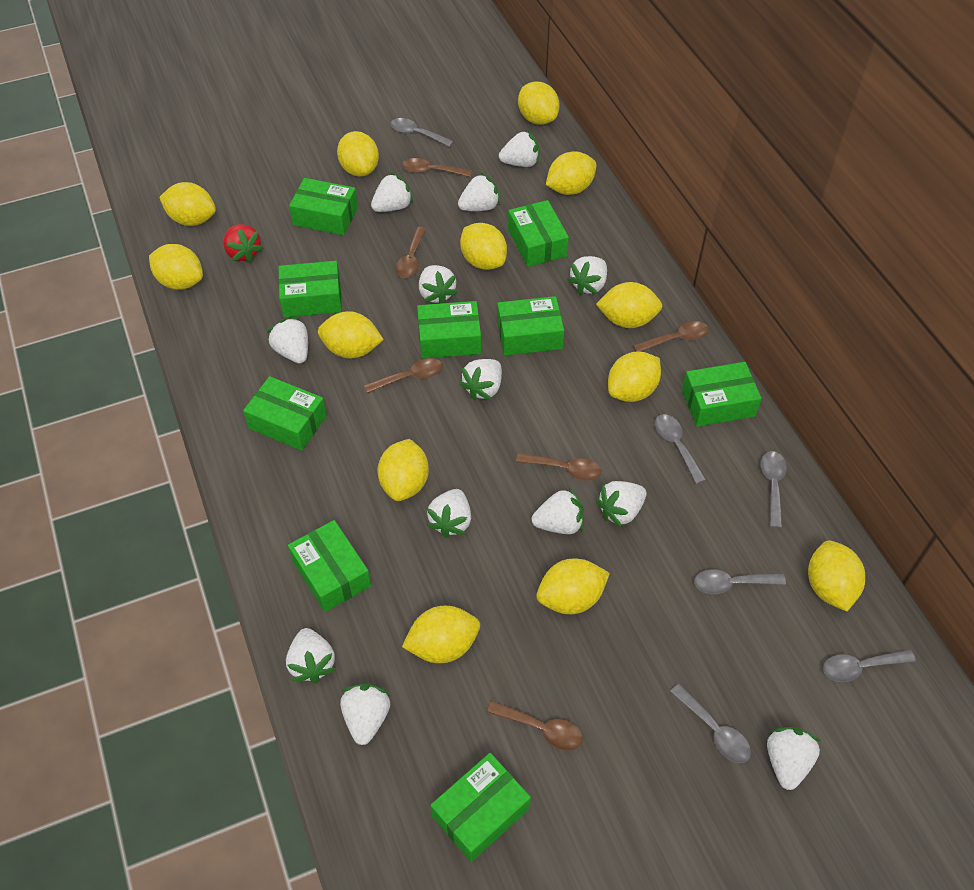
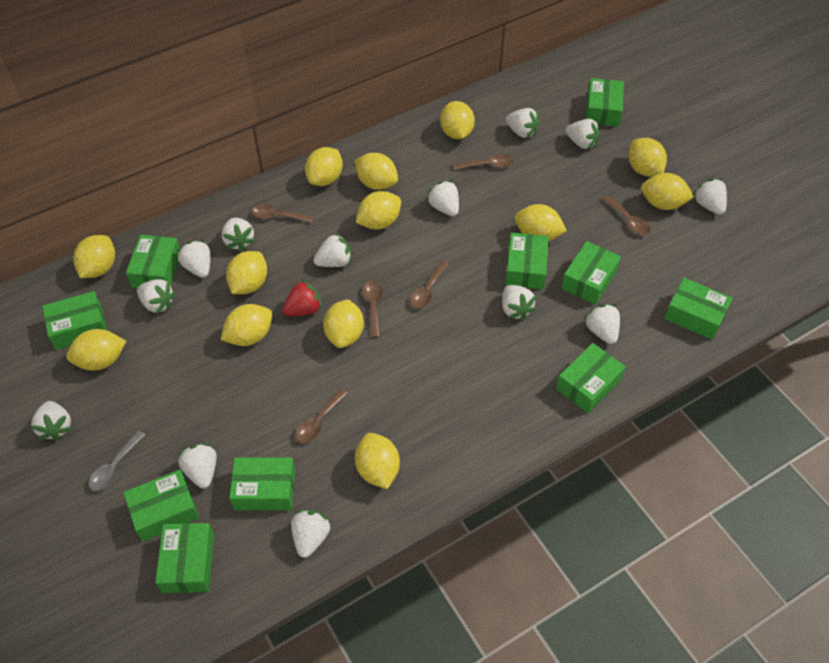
green box: 9 -> 10
grey spoon: 6 -> 1

